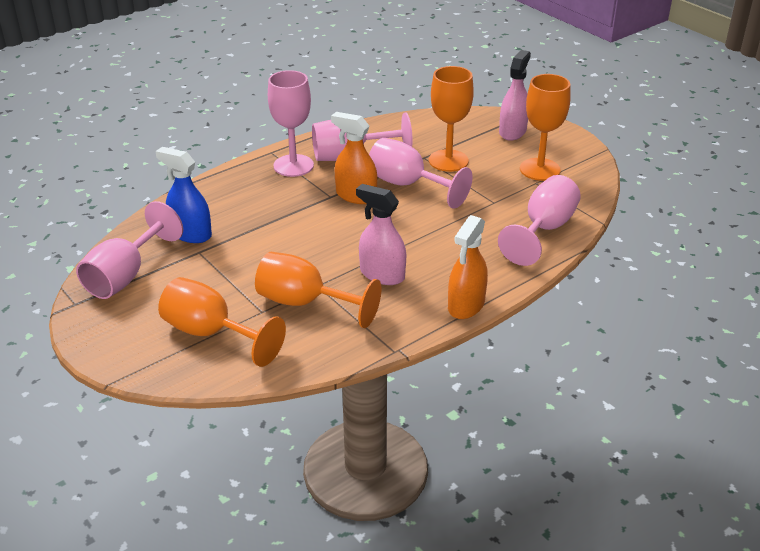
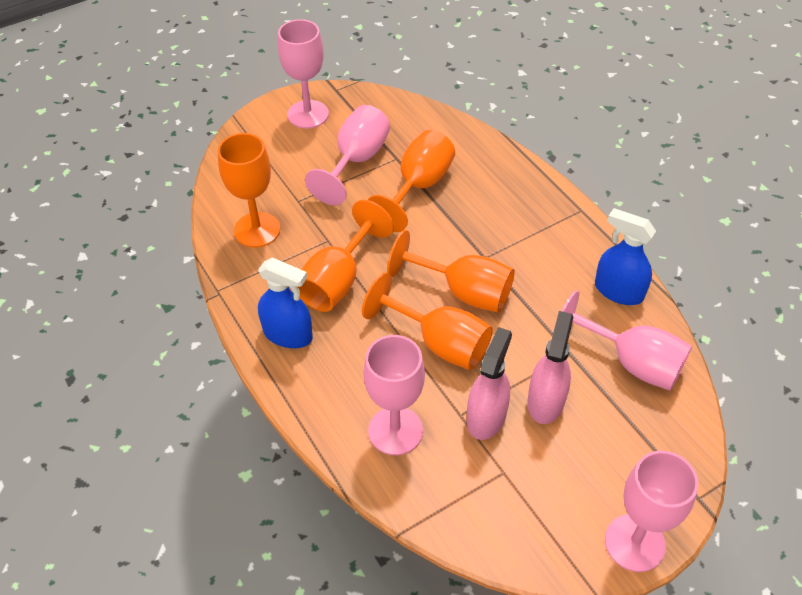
blue spray bottle: 1 -> 2
orange goblet: 4 -> 5
orange spray bottle: 2 -> 0

